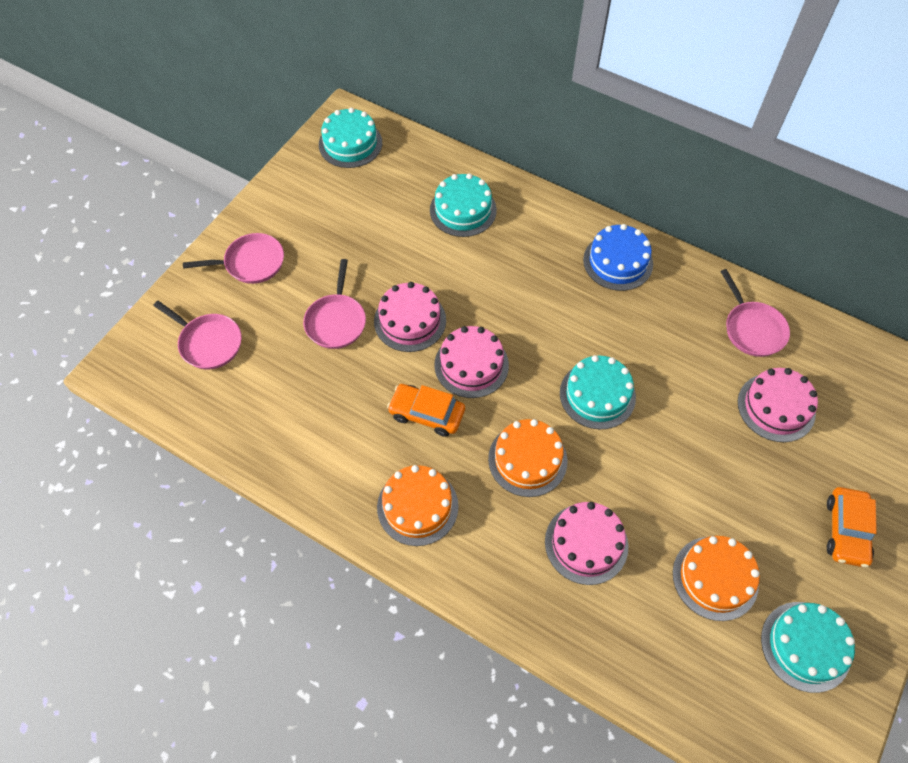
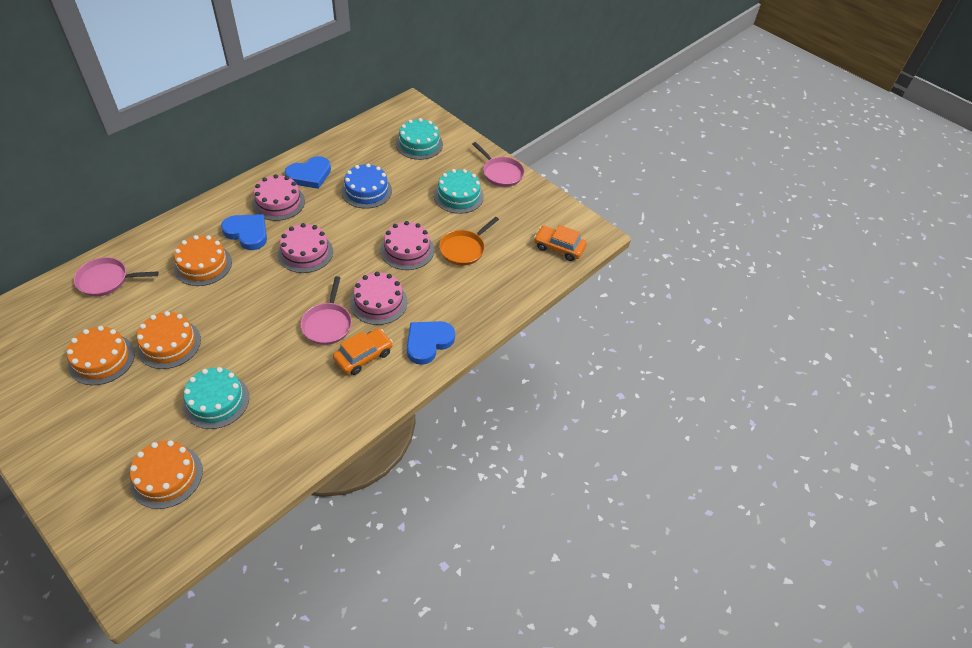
blue heart: 0 -> 3
orange cake: 3 -> 4
orange pan: 0 -> 1
pink pan: 4 -> 3
turquoise cake: 4 -> 3

